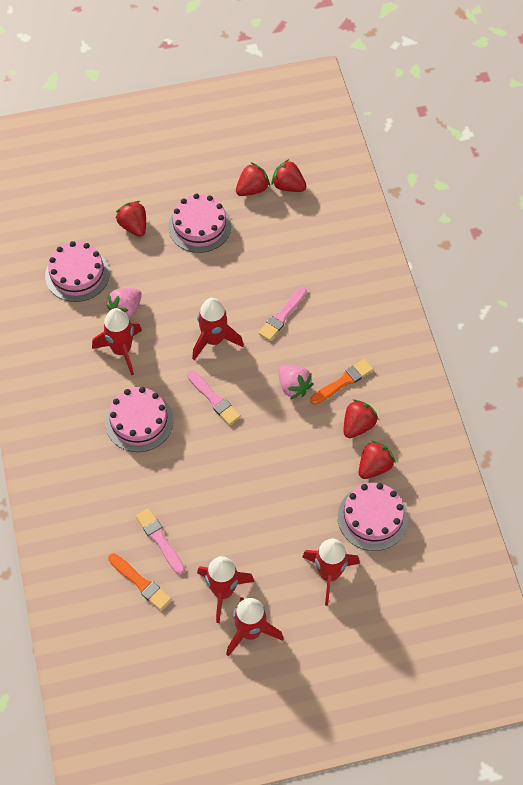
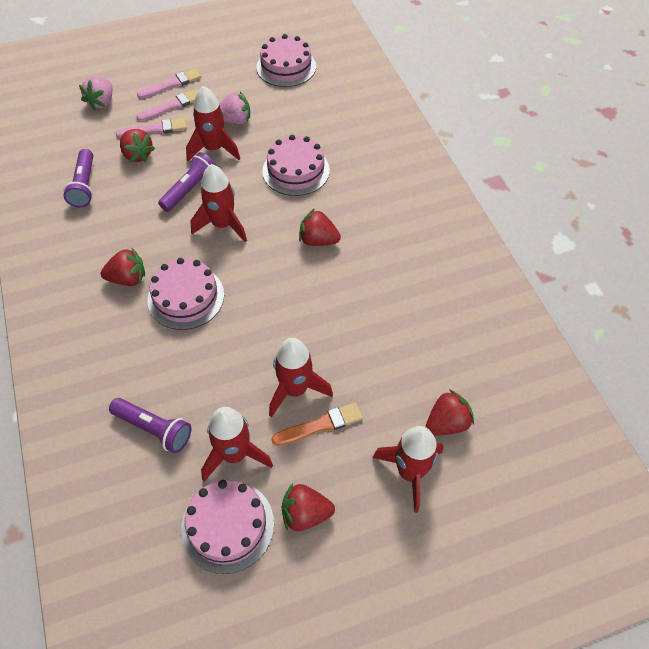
orange brush: 2 -> 1
purple flashlight: 0 -> 3

